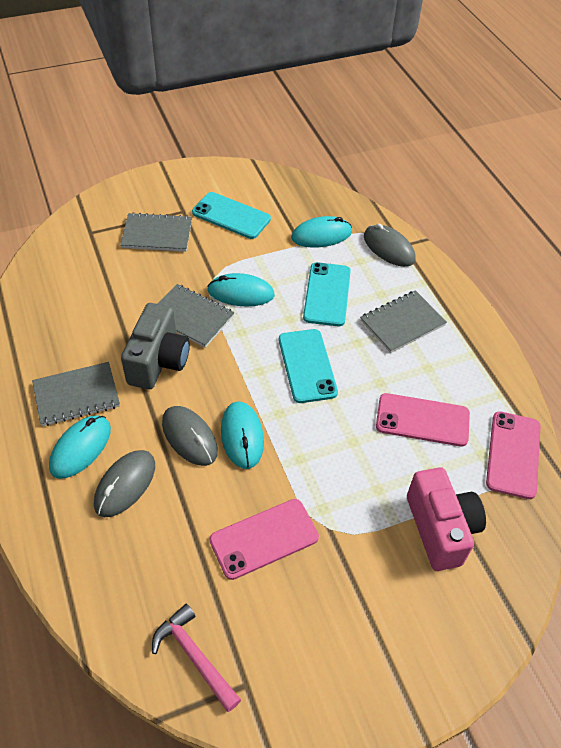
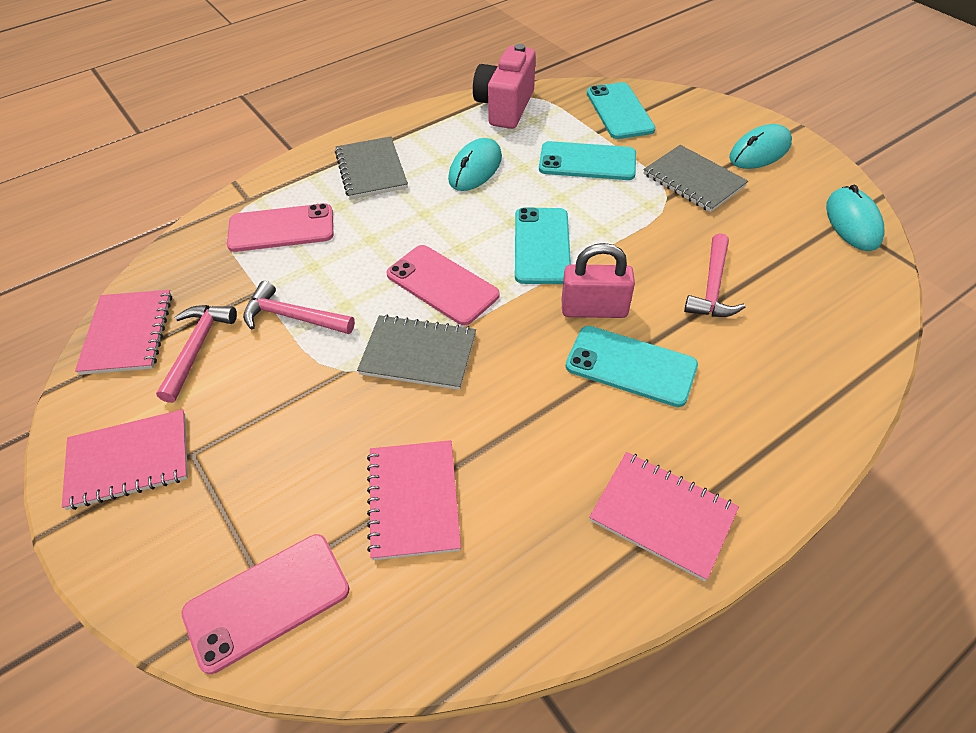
grey camera: 1 -> 0
grey mouse: 3 -> 0
grey notebook: 4 -> 3
pink hammer: 1 -> 3
pink notebook: 0 -> 4
pink padlock: 0 -> 1
turquoise mouse: 4 -> 3
turquoise phone: 3 -> 4

